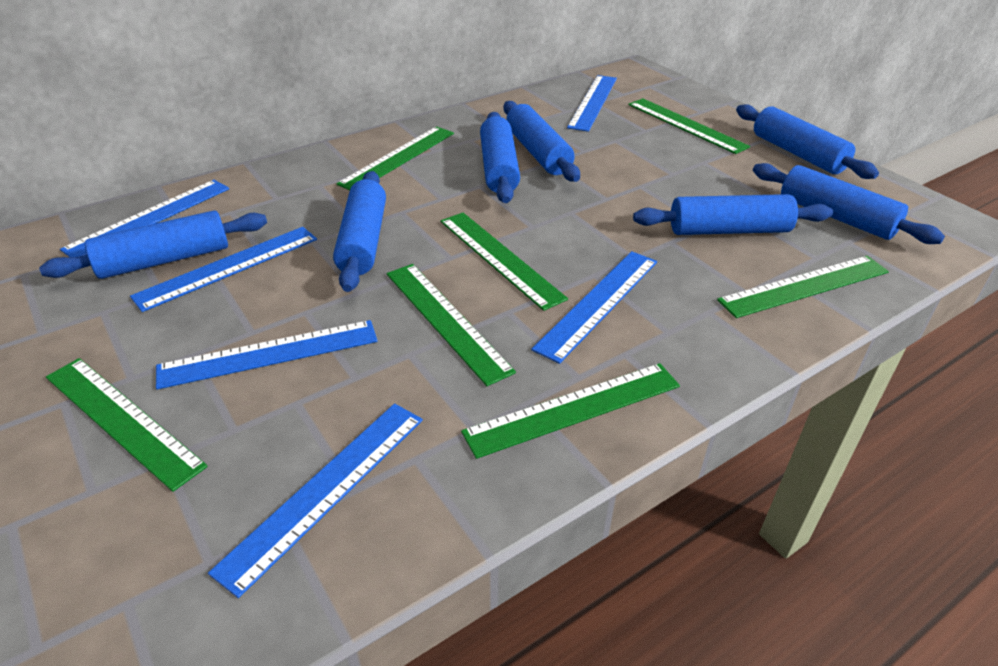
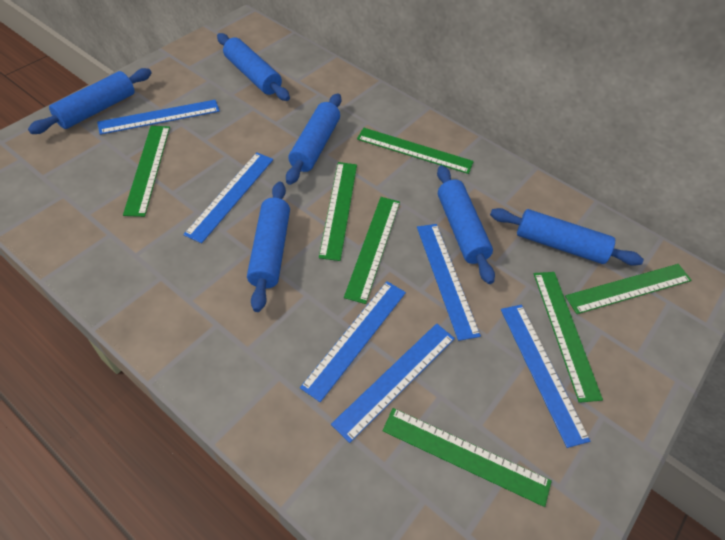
blue rolling pin: 7 -> 6

